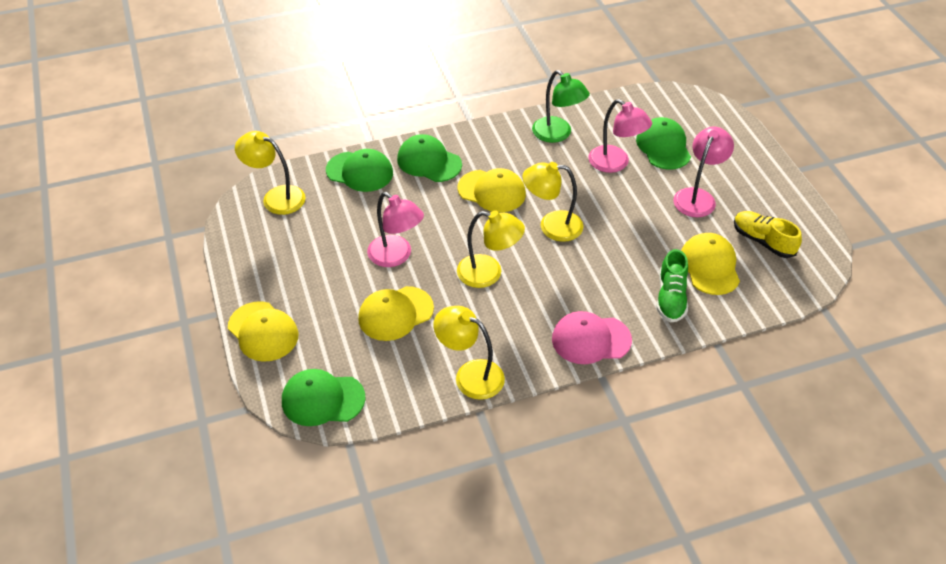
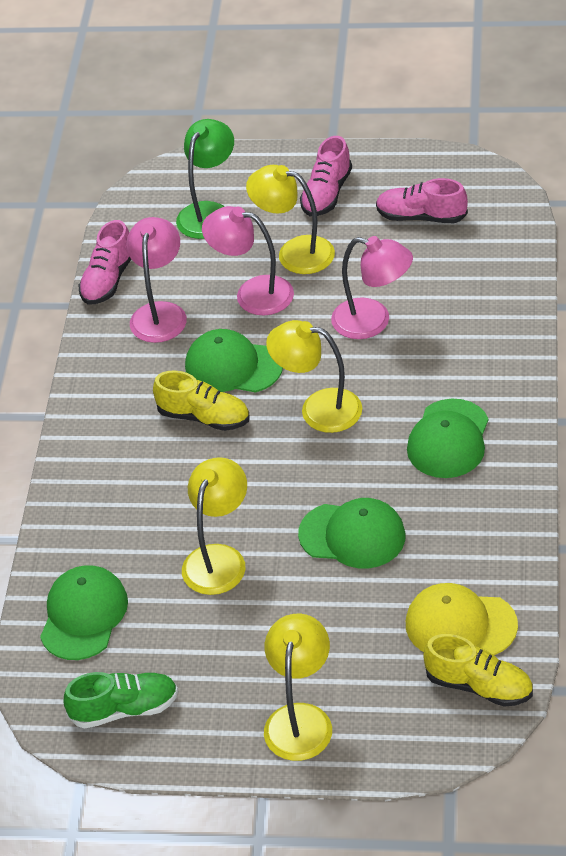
pink cap: 1 -> 0
pink shoe: 0 -> 3
yellow cap: 4 -> 1
yellow shoe: 1 -> 2

